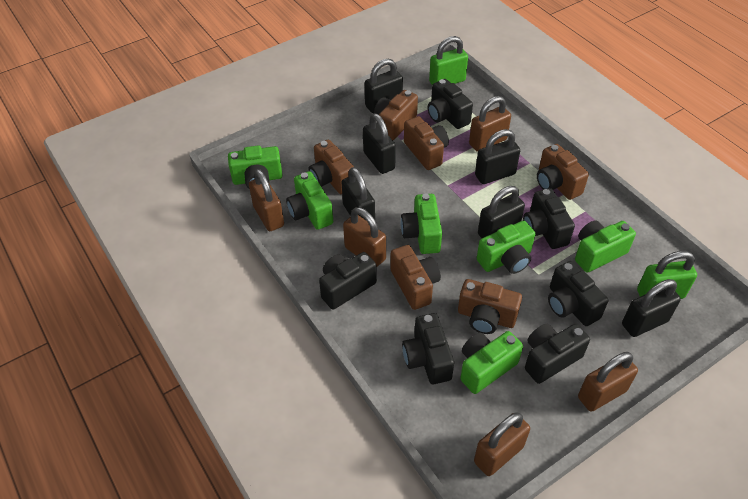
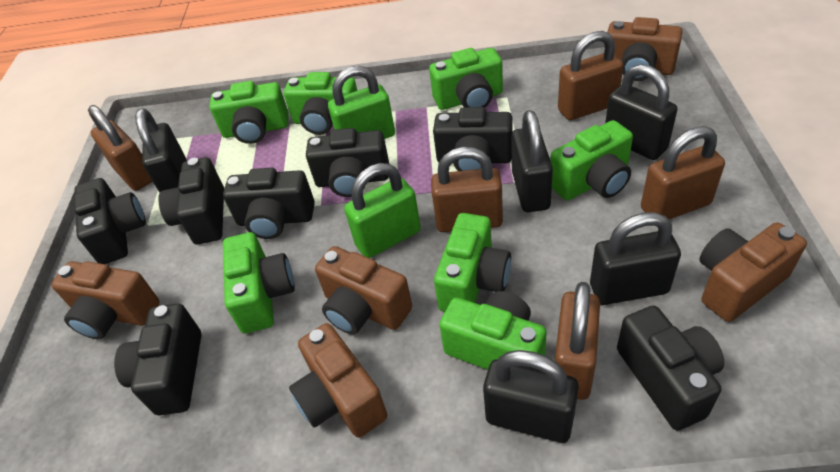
black camera: 6 -> 7
black padlock: 6 -> 5
brown camera: 6 -> 5
green camera: 6 -> 7

